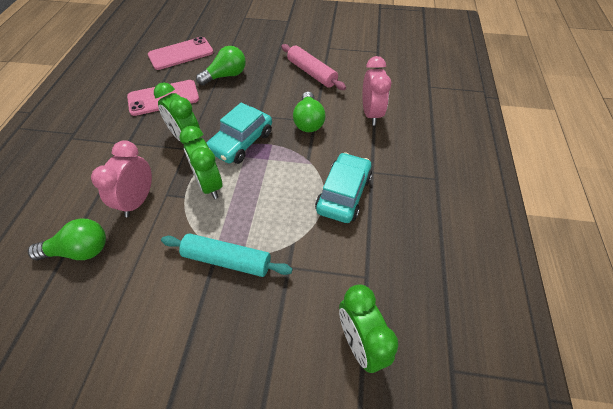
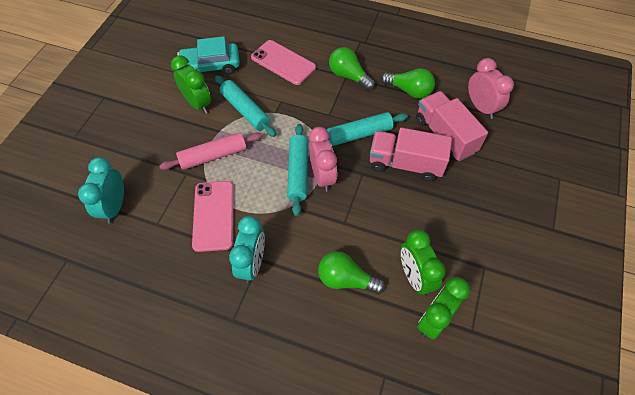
pink truck: 0 -> 2
turquoise car: 2 -> 1
turquoise clock: 0 -> 2
turquoise rolling pin: 1 -> 3

